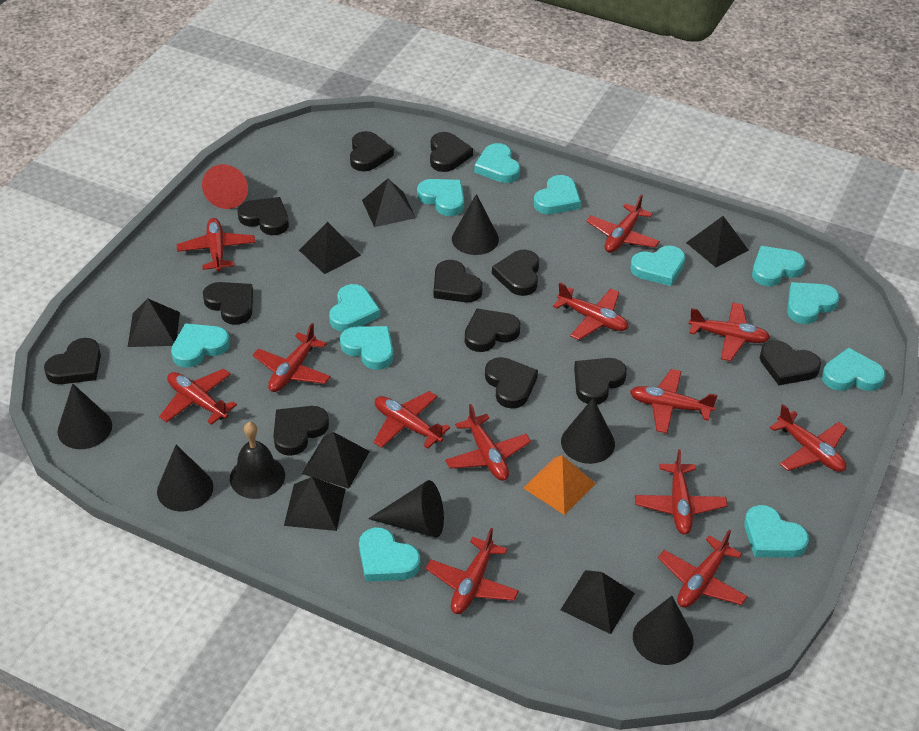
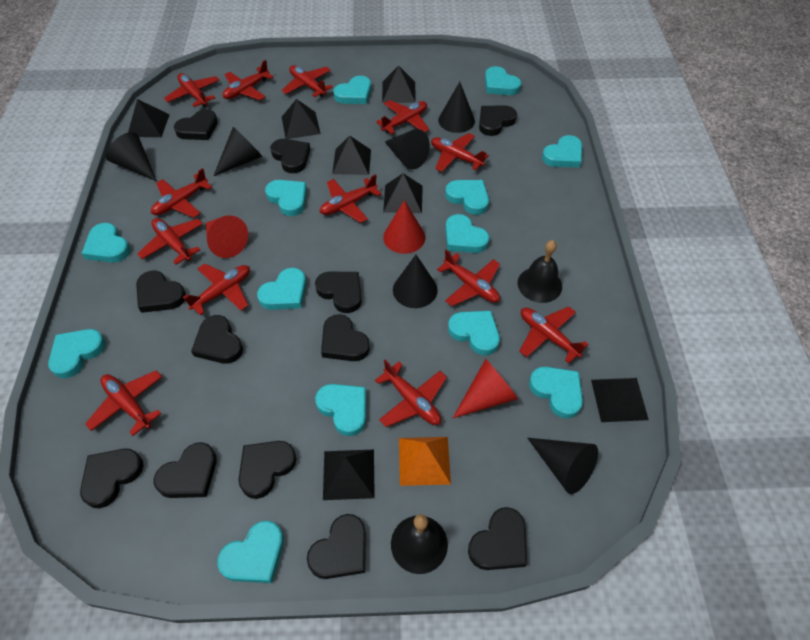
black bell: 1 -> 2
red cone: 1 -> 3
turquoise heart: 12 -> 13

